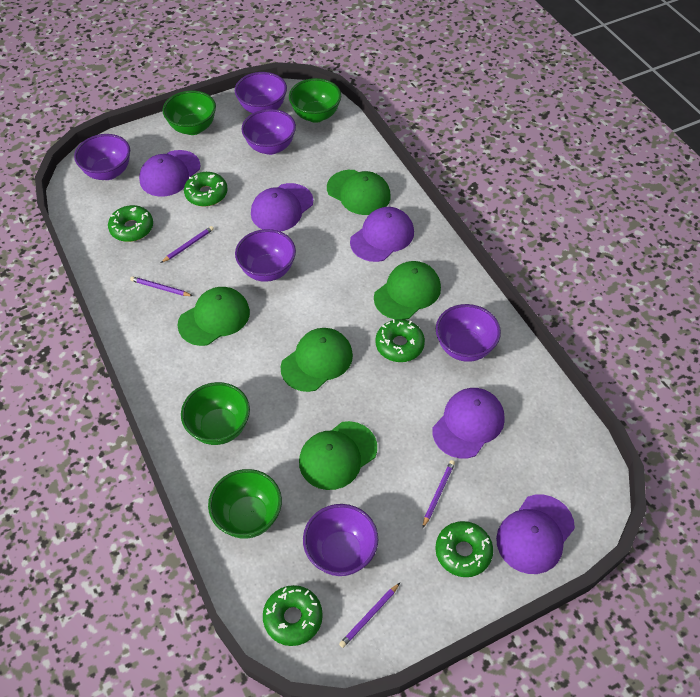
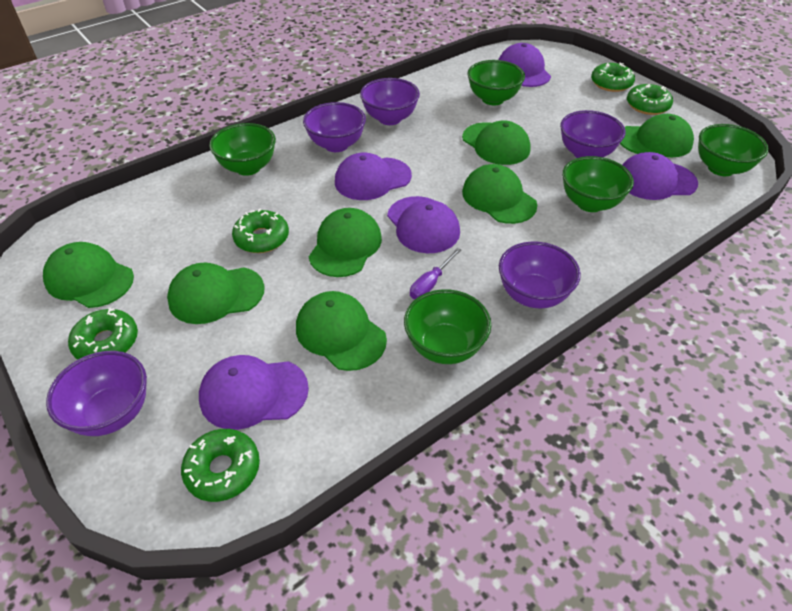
green bowl: 4 -> 5
green cap: 5 -> 7
purple bowl: 6 -> 5
purple pencil: 4 -> 0
purple screwdriver: 0 -> 1

